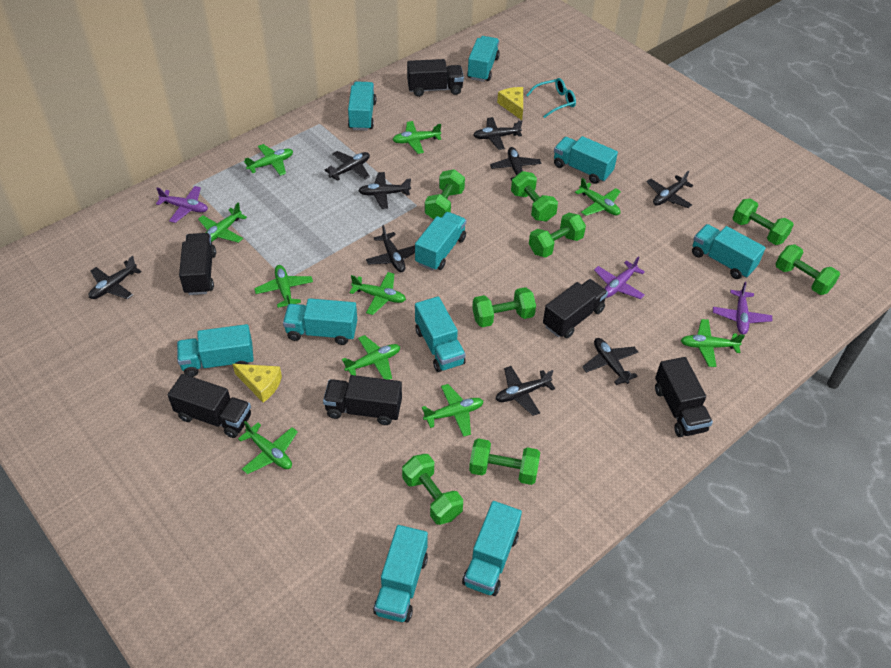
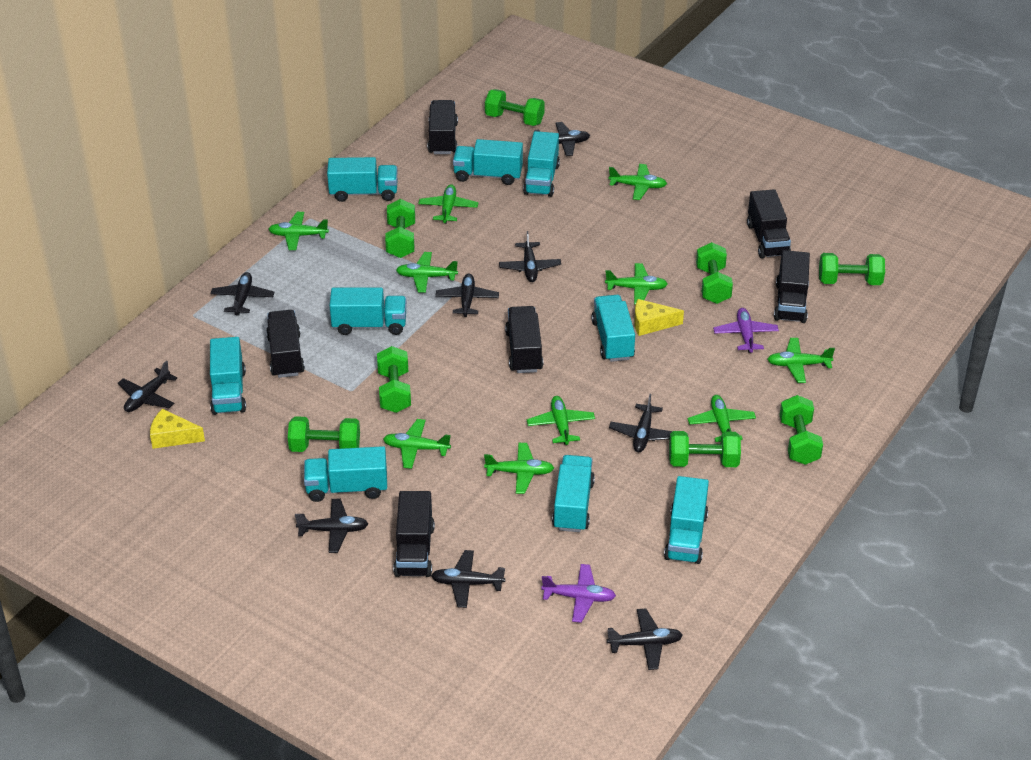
purple plane: 3 -> 2
turquoise glasses: 1 -> 0
turquoise truck: 10 -> 9

